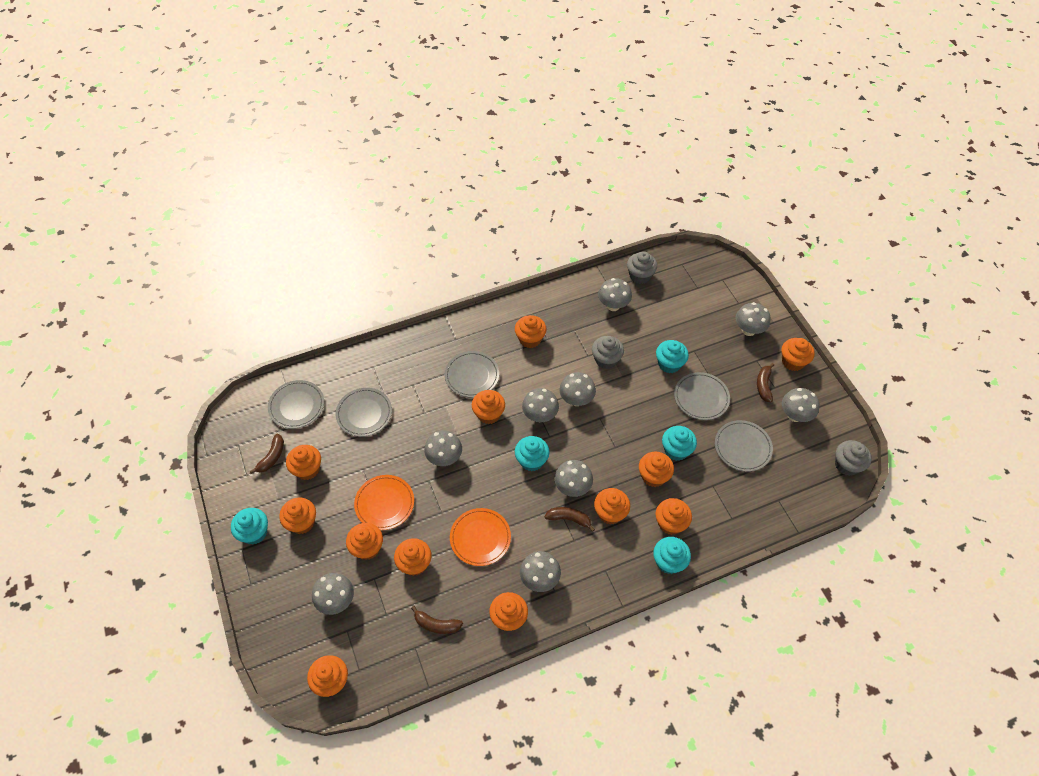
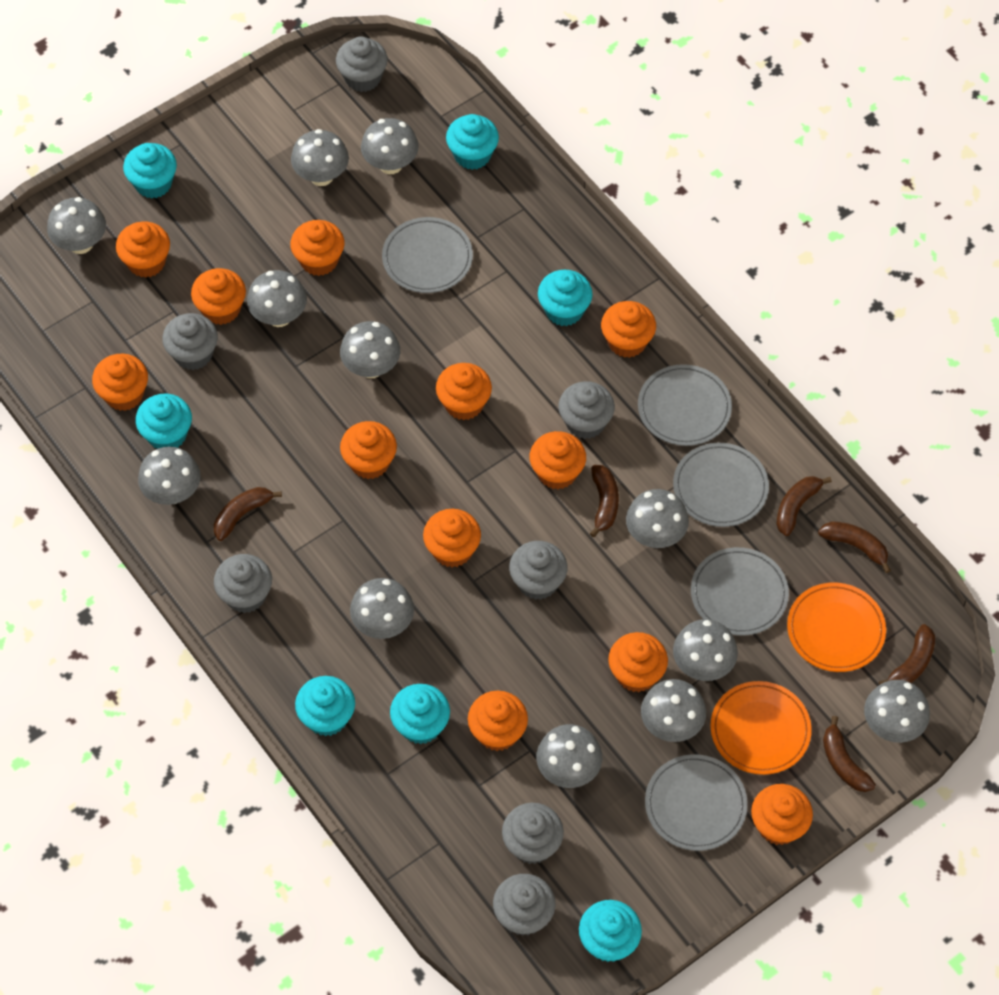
brown banana: 4 -> 6
grey cupcake: 3 -> 7
grey mushroom: 9 -> 12
turquoise cupcake: 5 -> 7

